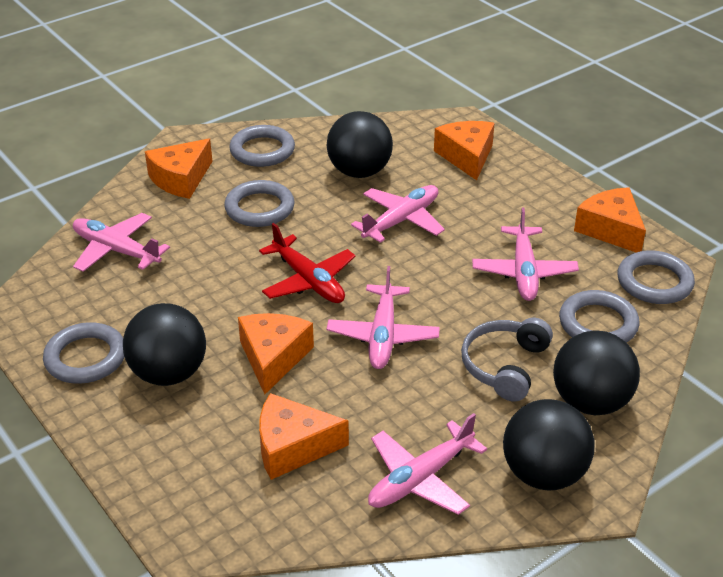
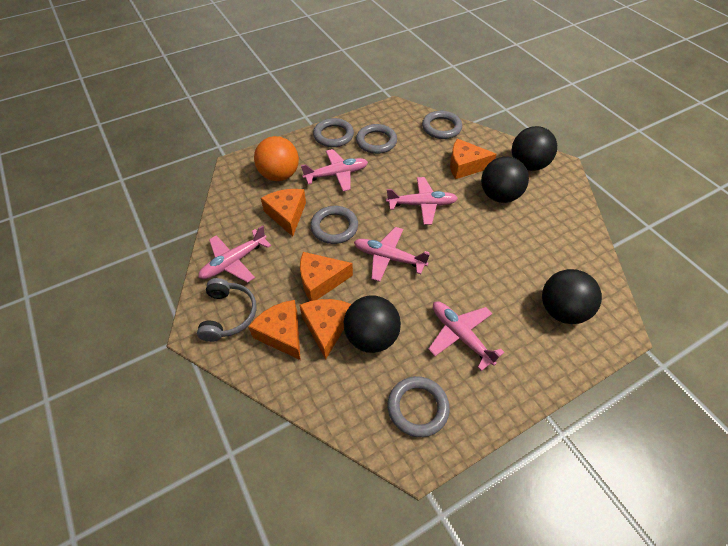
orange ball: 0 -> 1
red plane: 1 -> 0

